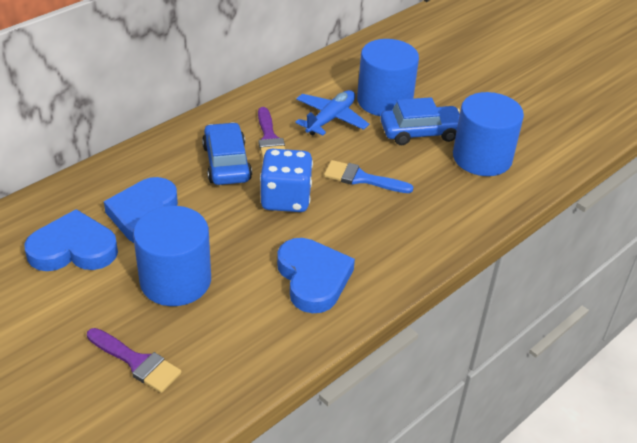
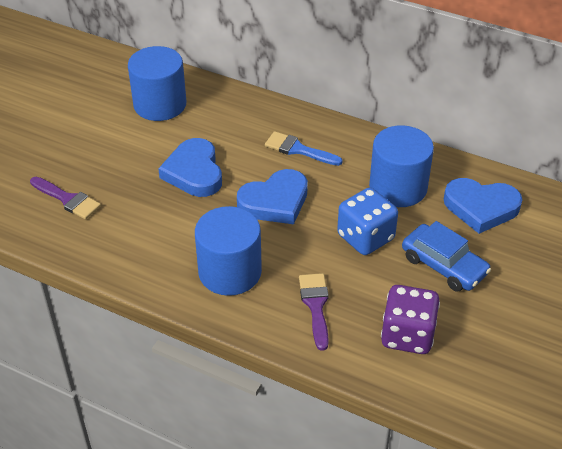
blue car: 2 -> 1
blue plane: 1 -> 0
purple dice: 0 -> 1

